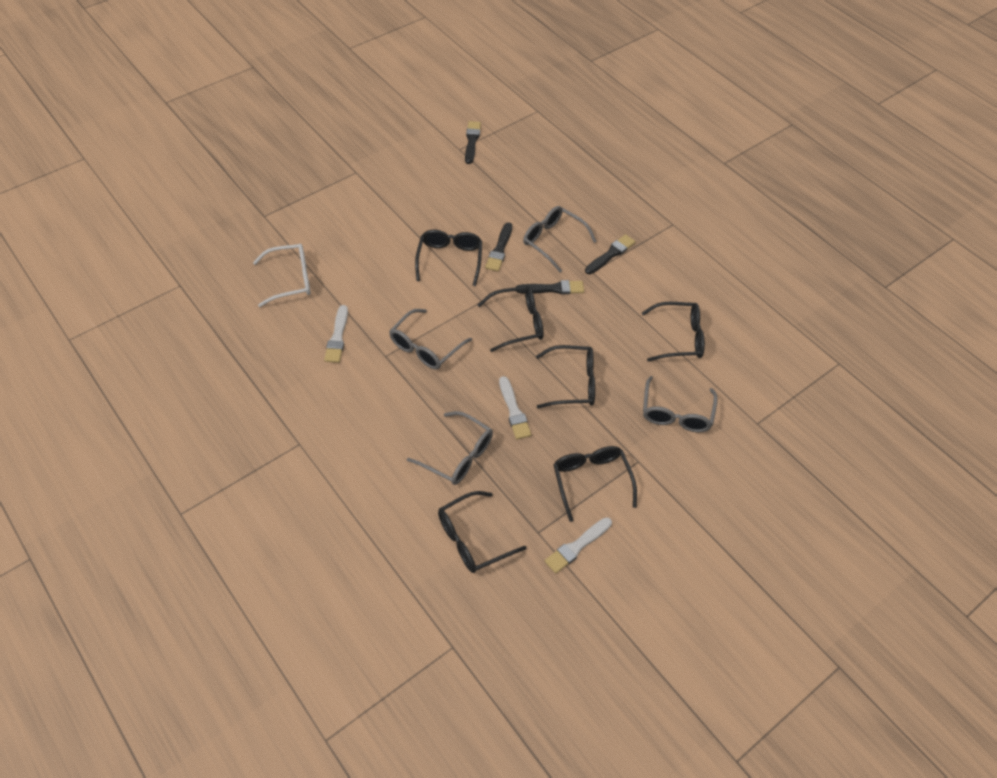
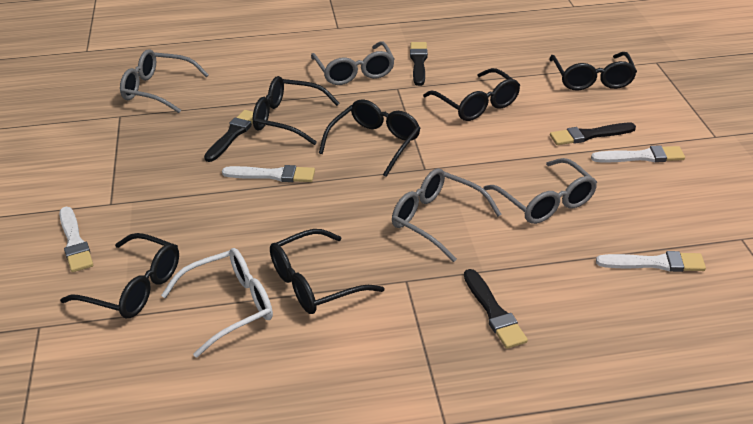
white brush: 3 -> 4

